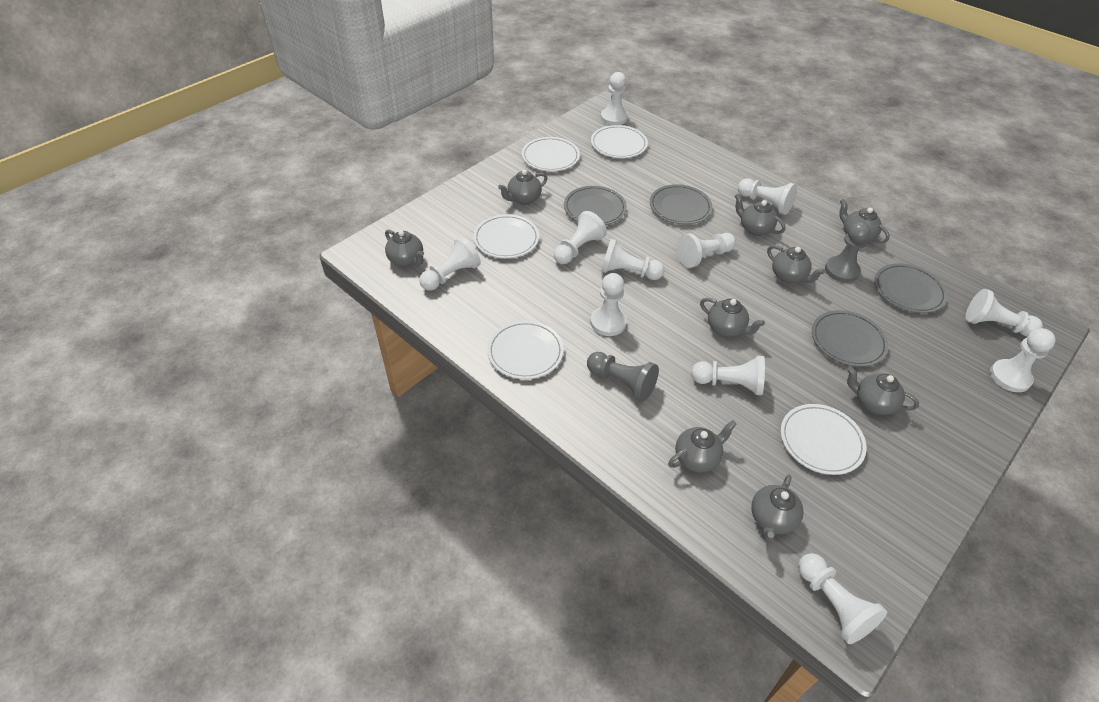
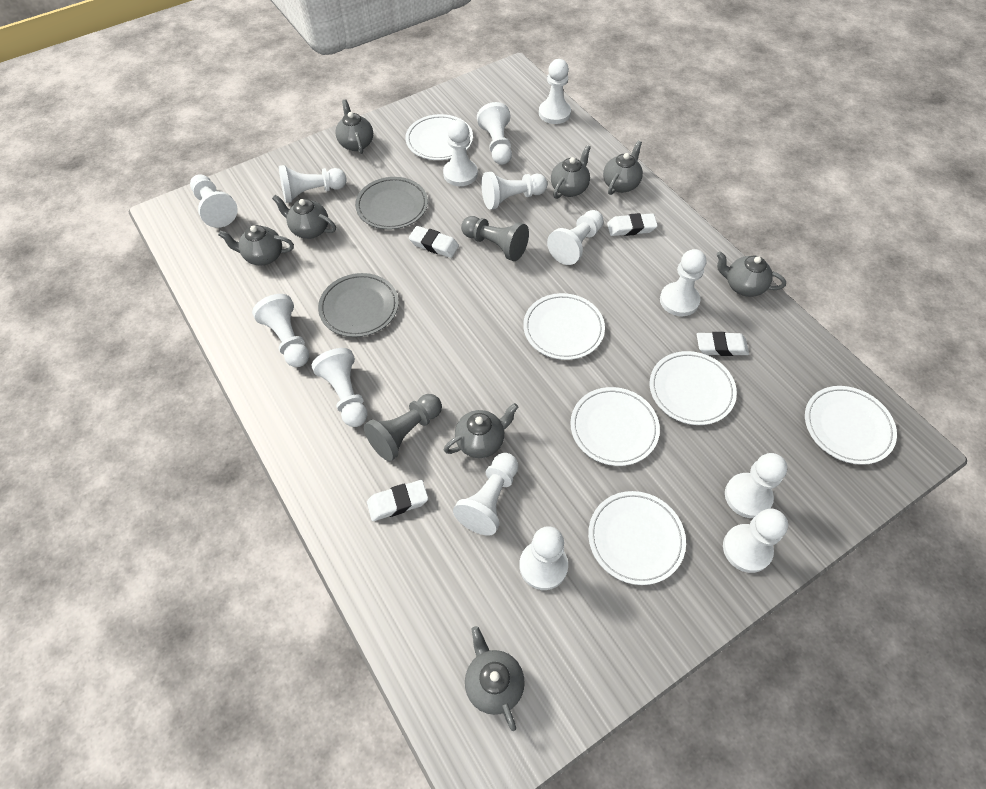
grey plate: 4 -> 2
grey teapot: 9 -> 8
white eraser: 0 -> 4
white pawn: 11 -> 14
white plate: 5 -> 6

